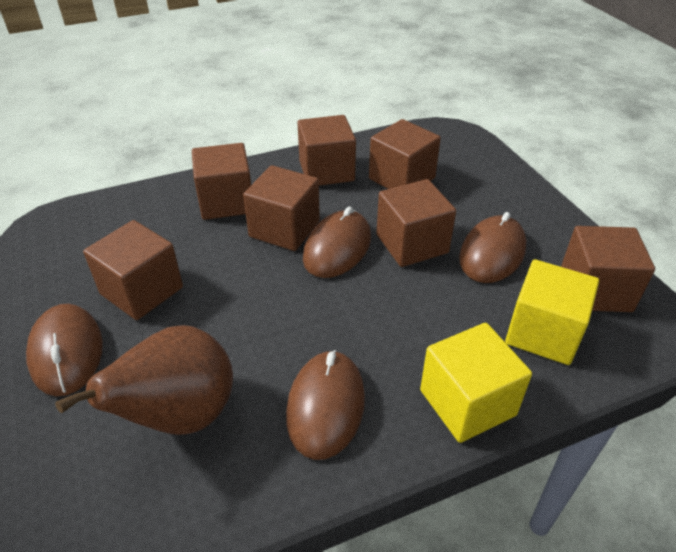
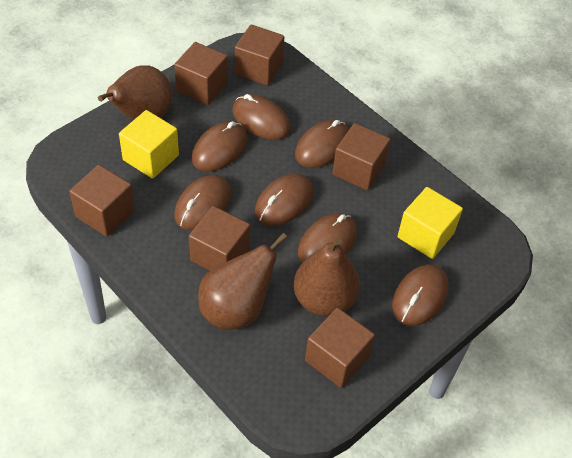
brown cube: 7 -> 6
brown mouse: 4 -> 7
brown pear: 1 -> 3

